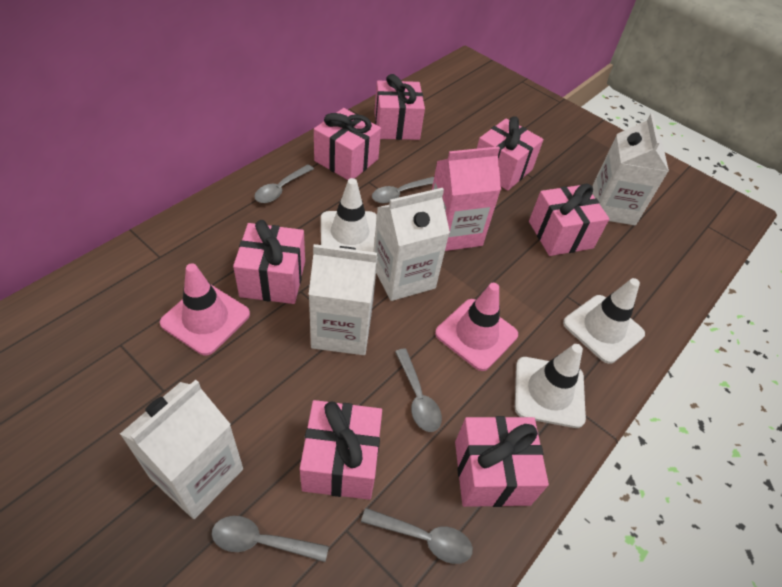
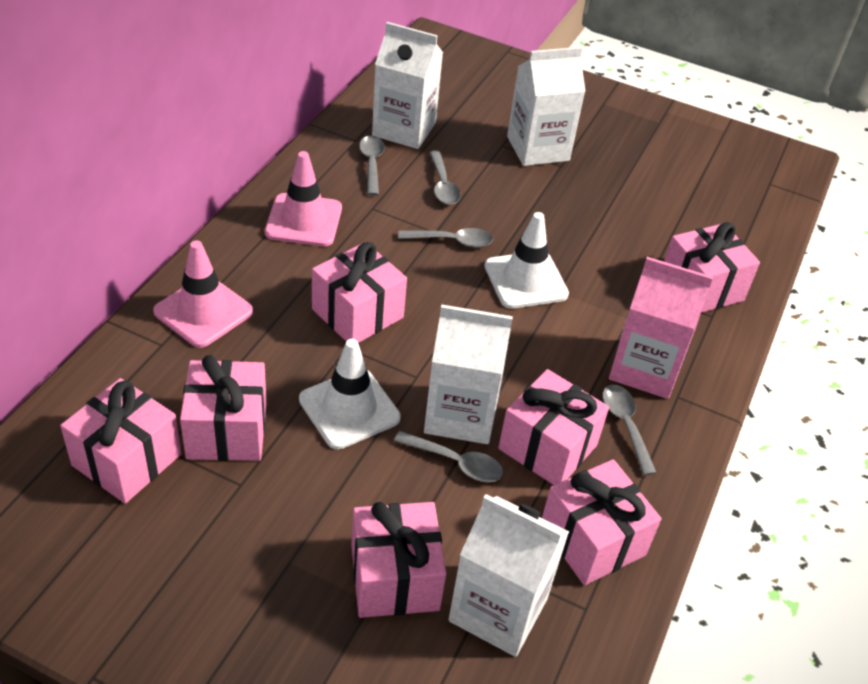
white traffic cone: 3 -> 2

